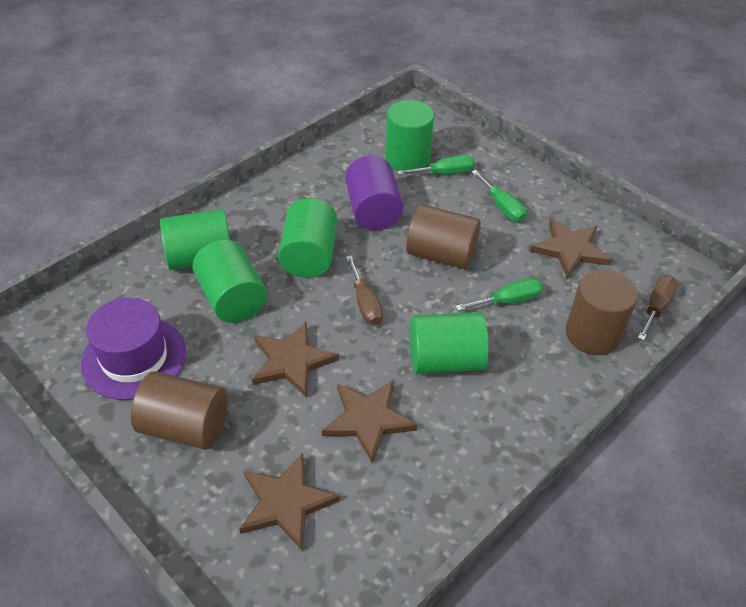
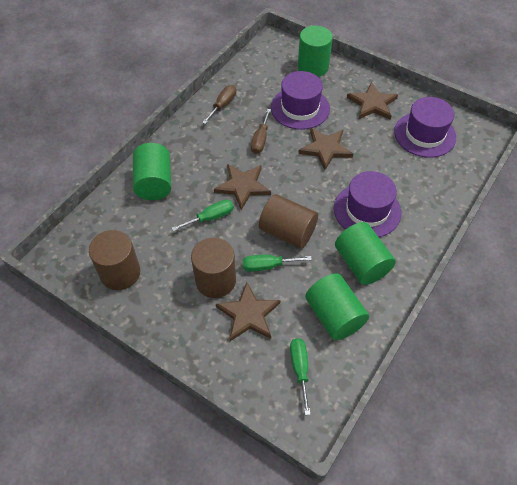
green cylinder: 5 -> 4
purple cylinder: 1 -> 0
purple hat: 1 -> 3

